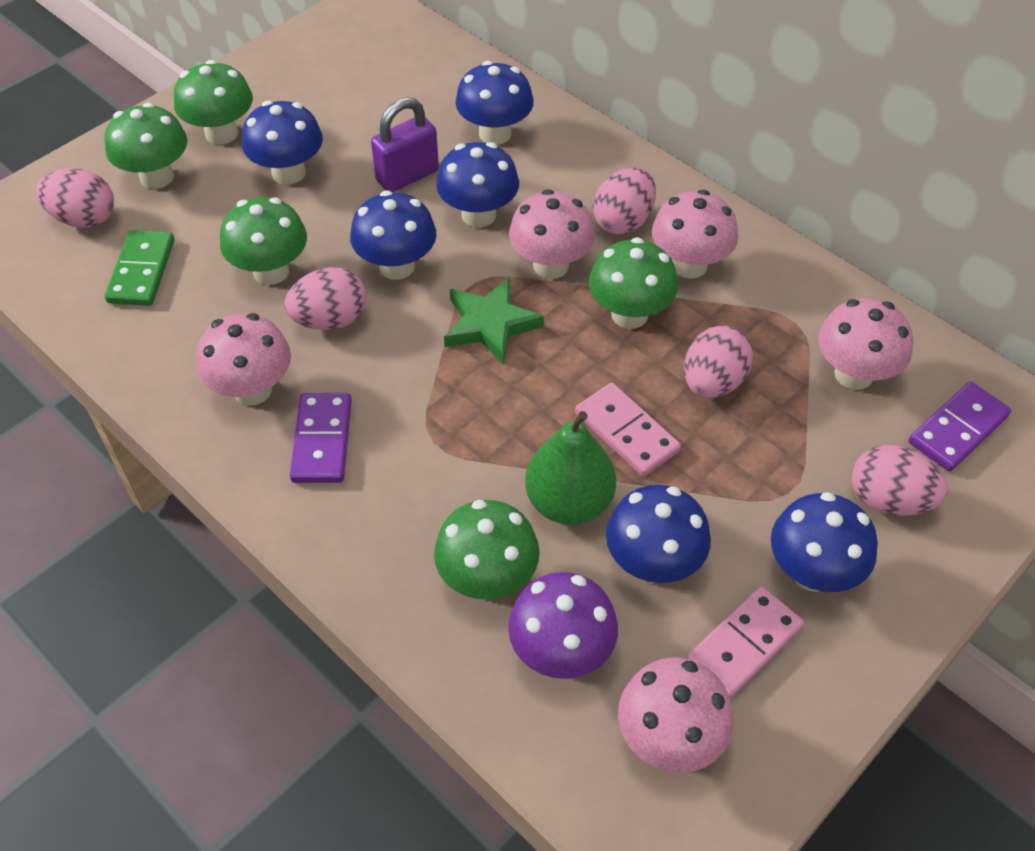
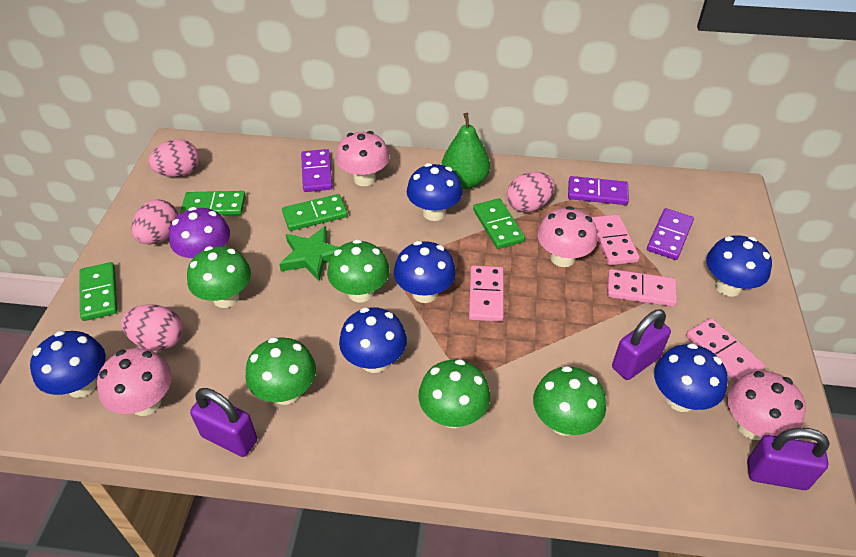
green domino: 1 -> 4
pink domino: 2 -> 4
pink egg: 5 -> 4
pink mushroom: 5 -> 4
purple domino: 2 -> 3
purple padlock: 1 -> 3

